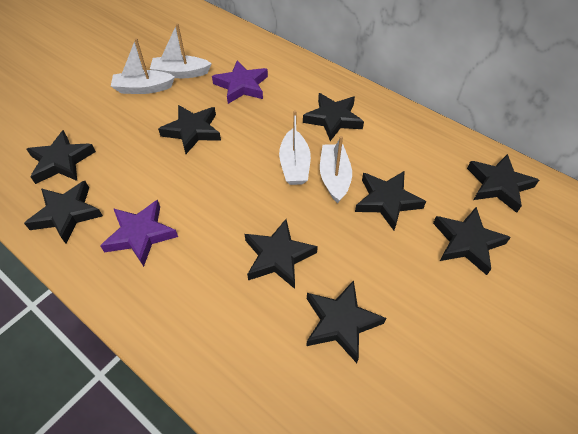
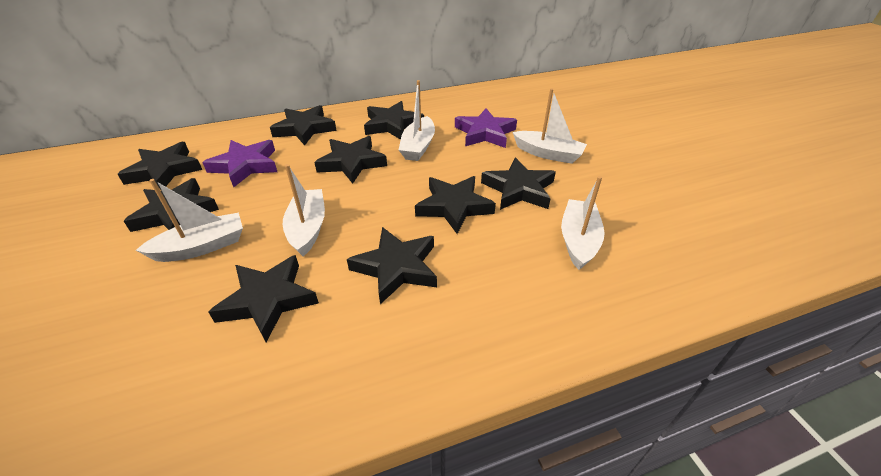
white boat: 4 -> 5

